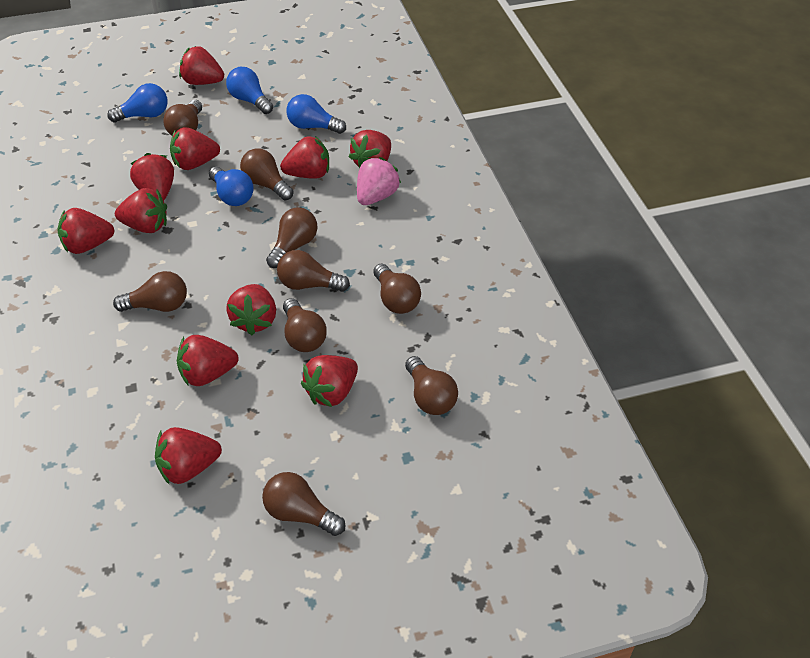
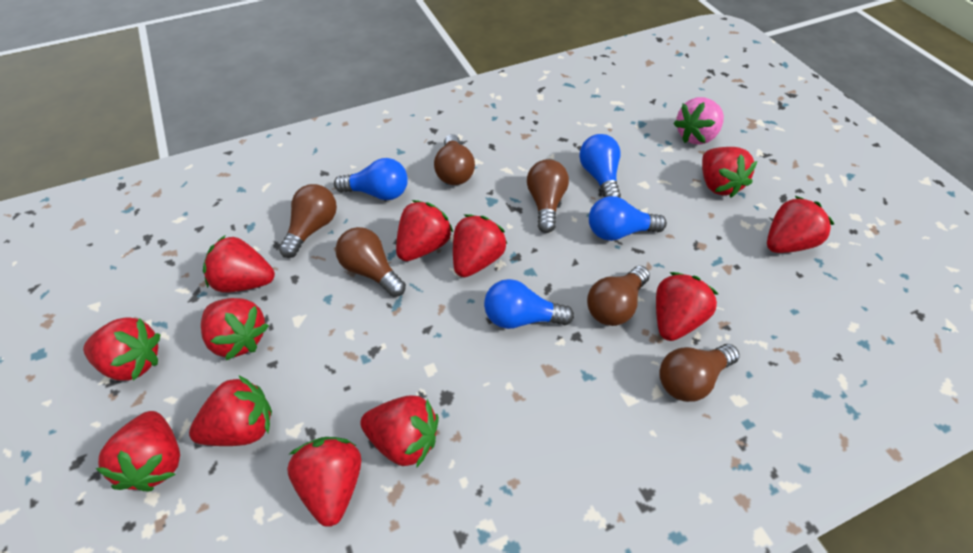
brown light bulb: 9 -> 6
red strawberry: 11 -> 12

